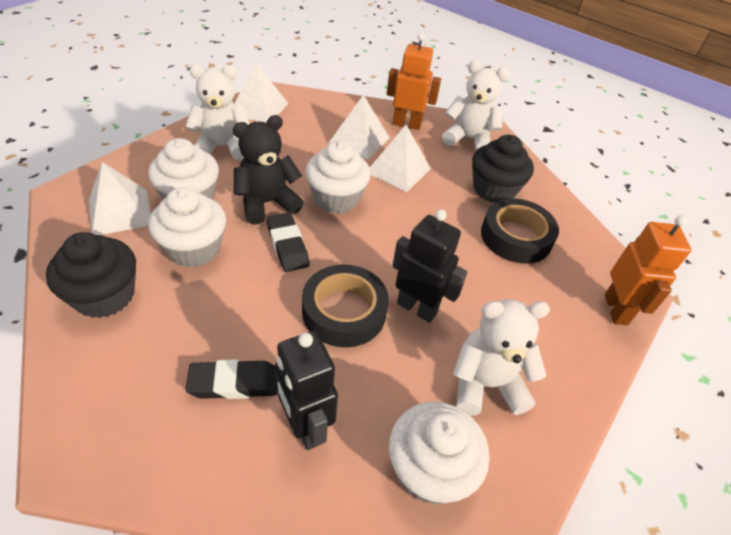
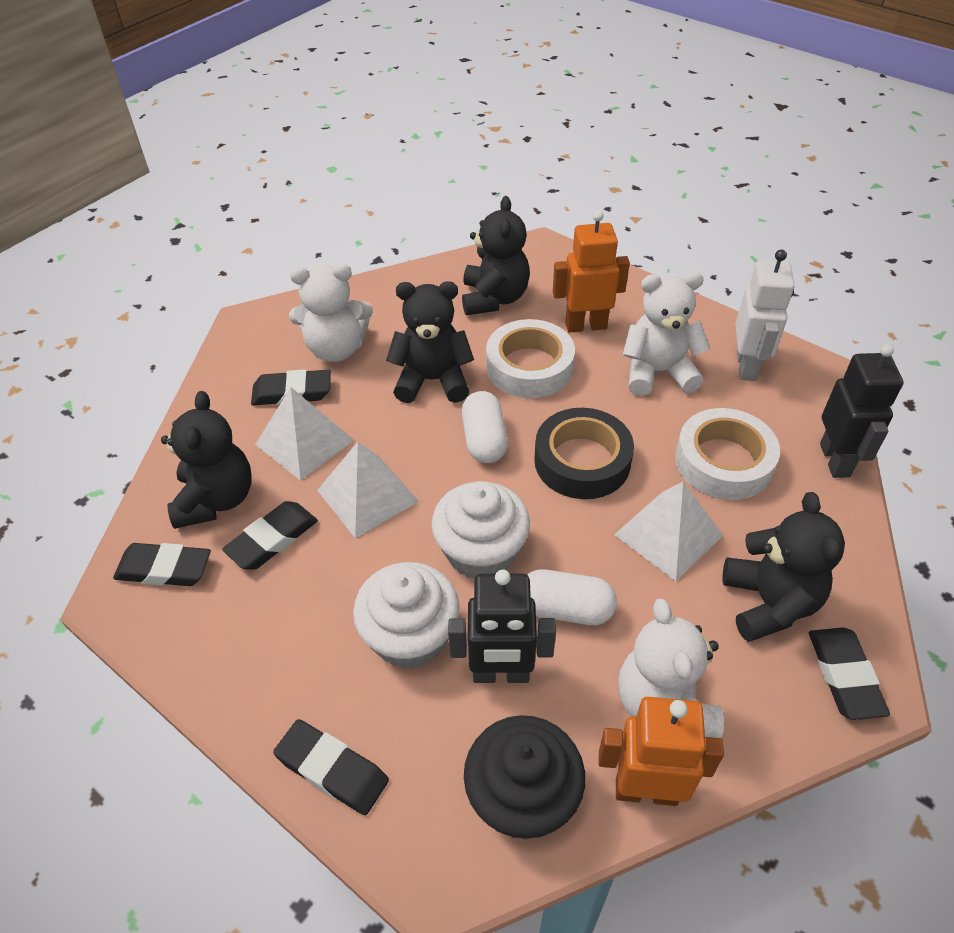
black cupcake: 2 -> 1
black eraser: 2 -> 5
black tape: 2 -> 1
black teddy bear: 1 -> 4
white capsule: 0 -> 2
white cupcake: 4 -> 2
white pyramid: 4 -> 3
white robot: 0 -> 1
white tape: 0 -> 2

